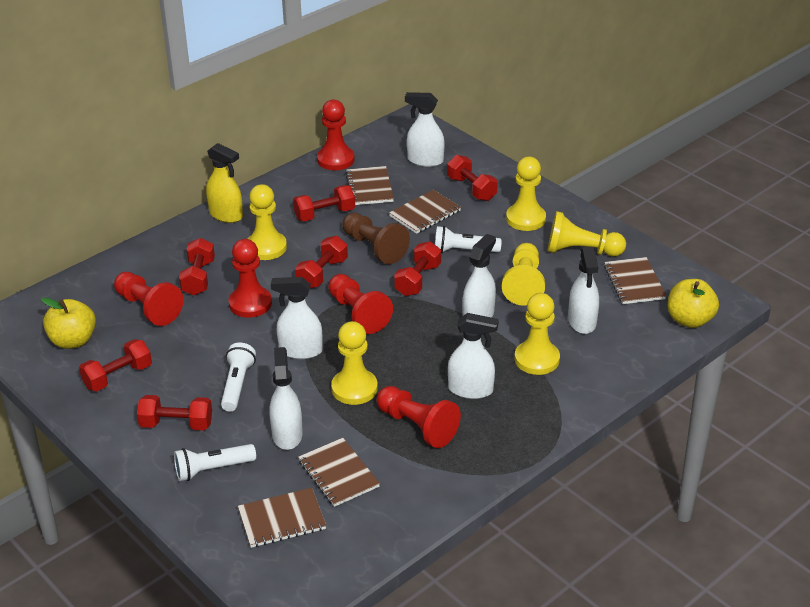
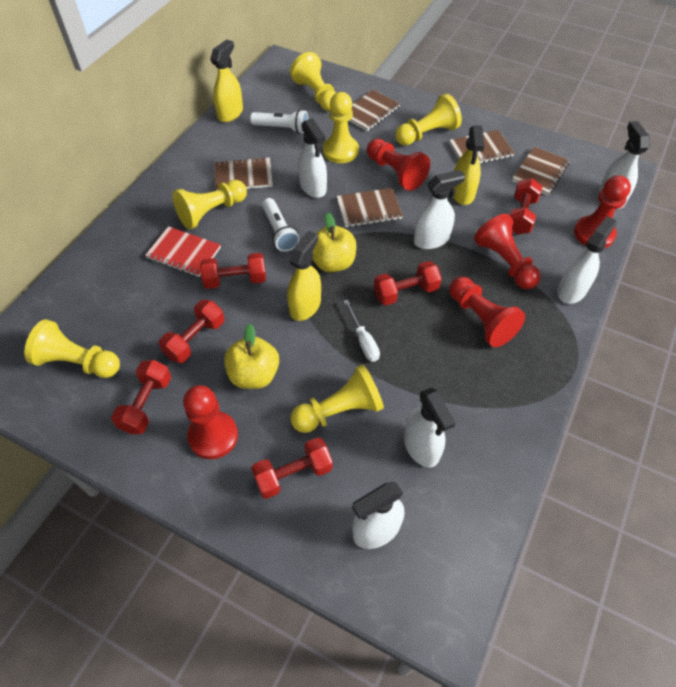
brown pawn: 1 -> 0
red dumbbell: 7 -> 6
red notebook: 0 -> 1
white flashlight: 3 -> 2
white screwdriver: 0 -> 1
yellow spray bottle: 1 -> 3

